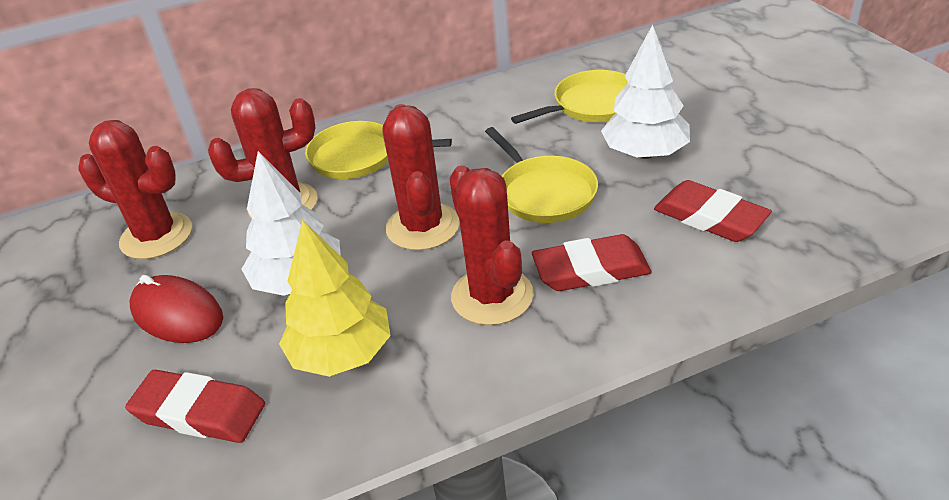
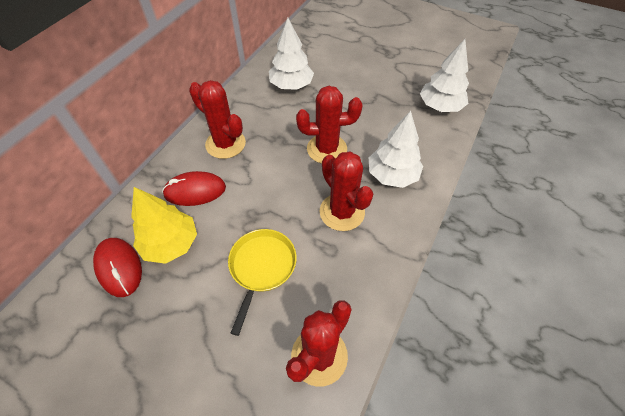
red eraser: 3 -> 0
red mouse: 1 -> 2
white tree: 2 -> 3
yellow pan: 3 -> 1

